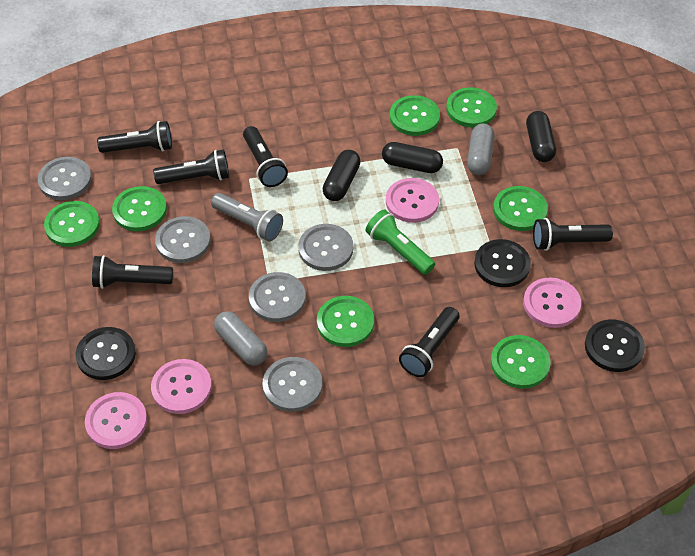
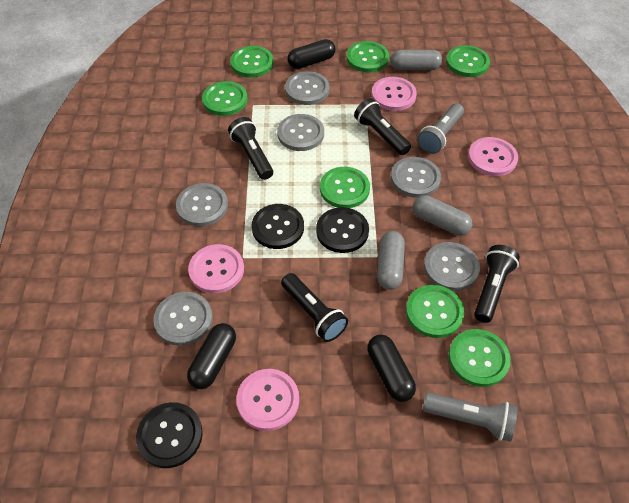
black flashlight: 6 -> 4
green flashlight: 1 -> 0
grey button: 5 -> 6
grey capsule: 2 -> 3
grey flashlight: 1 -> 2

